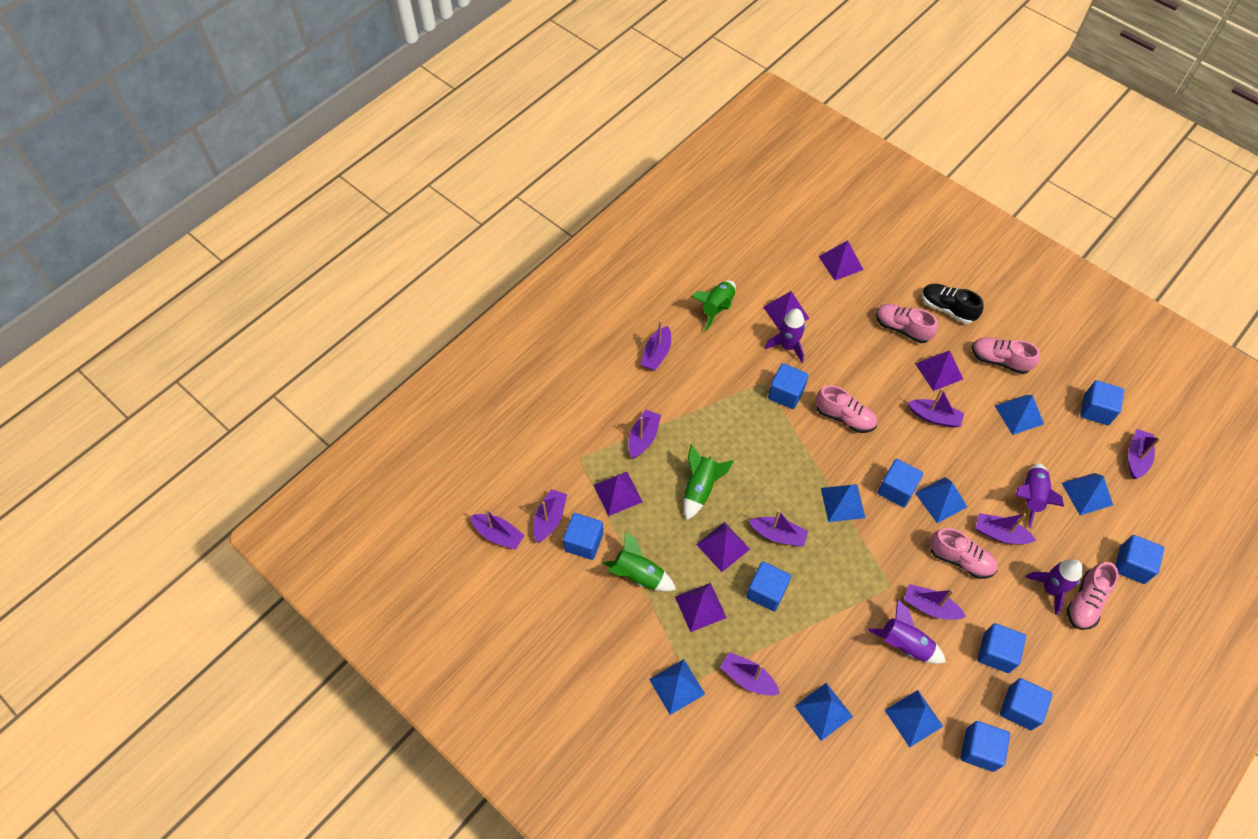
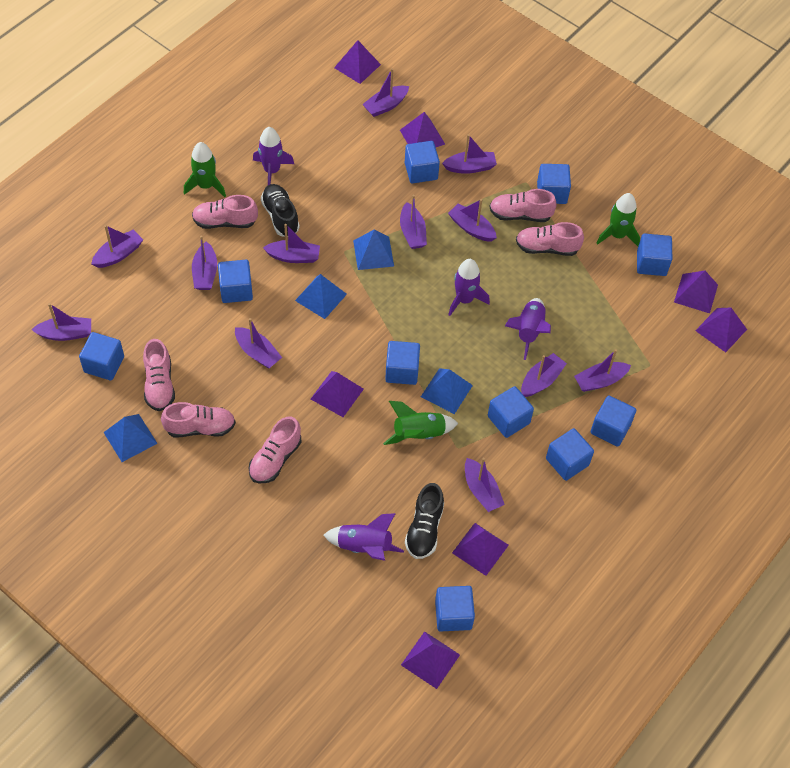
black shoe: 1 -> 2
blue cube: 9 -> 10
blue pyramid: 7 -> 4
pink shoe: 5 -> 6
purple boat: 10 -> 12
purple pyramid: 6 -> 7

